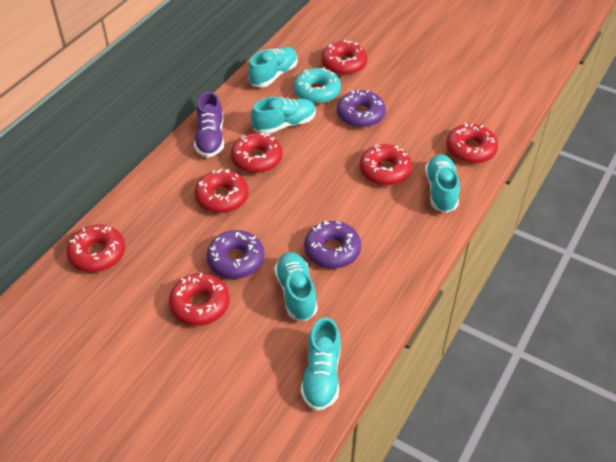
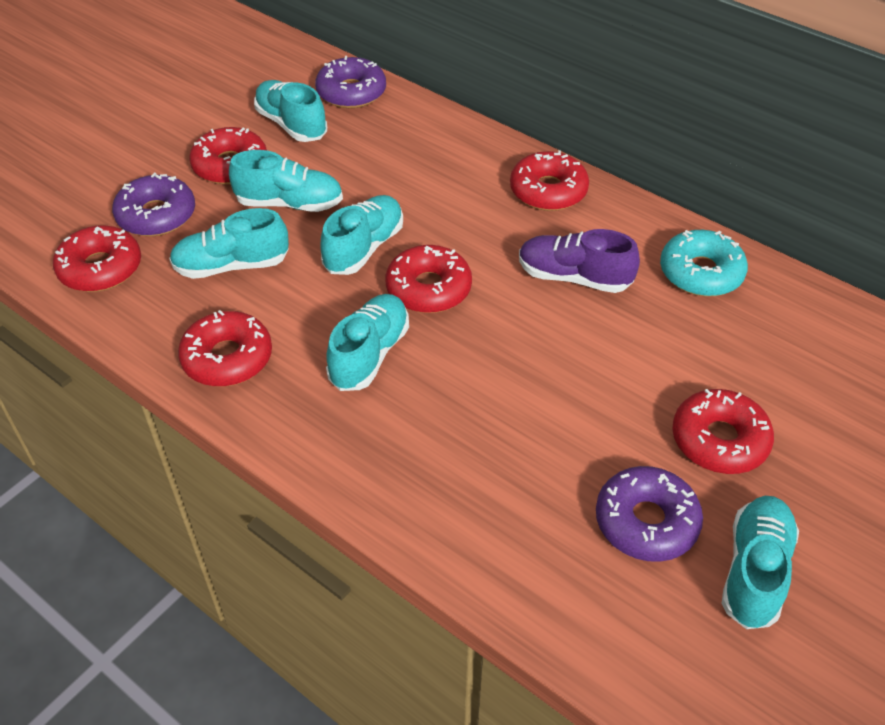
red donut: 7 -> 6
turquoise shoe: 5 -> 6

